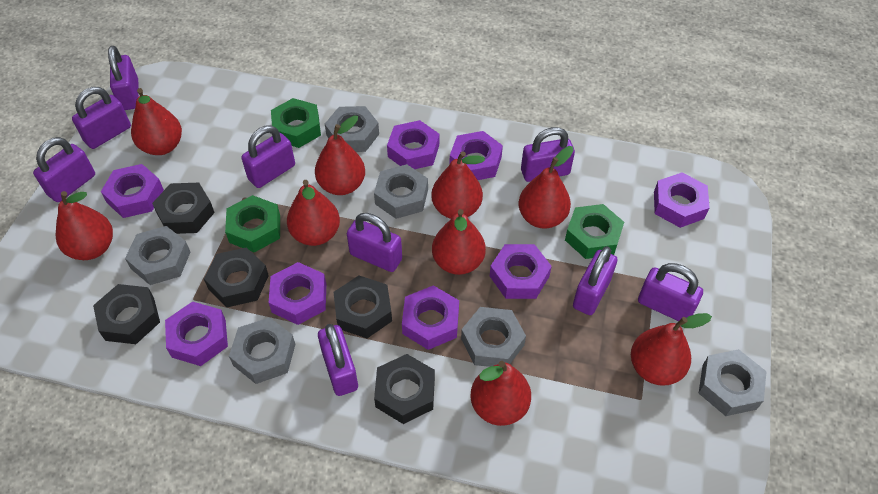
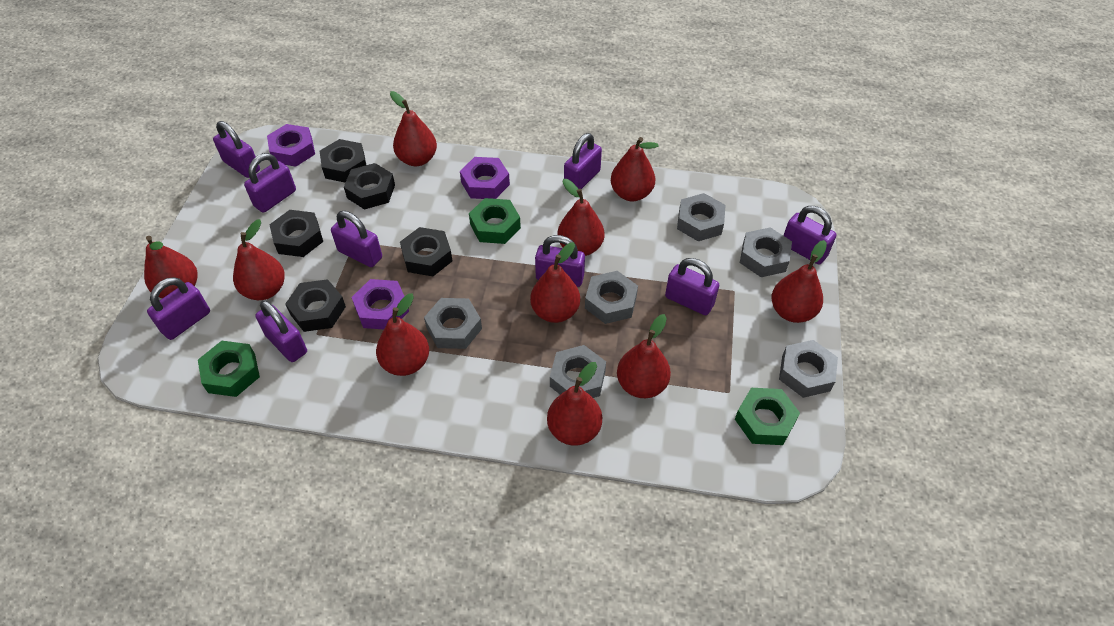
purple nut: 8 -> 3
red pear: 9 -> 10

